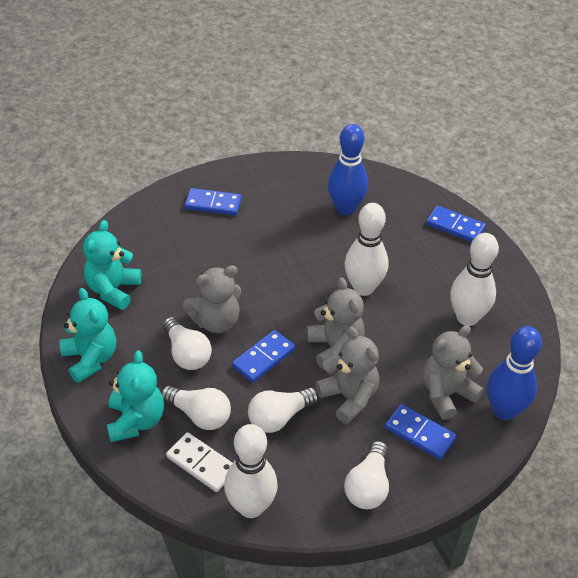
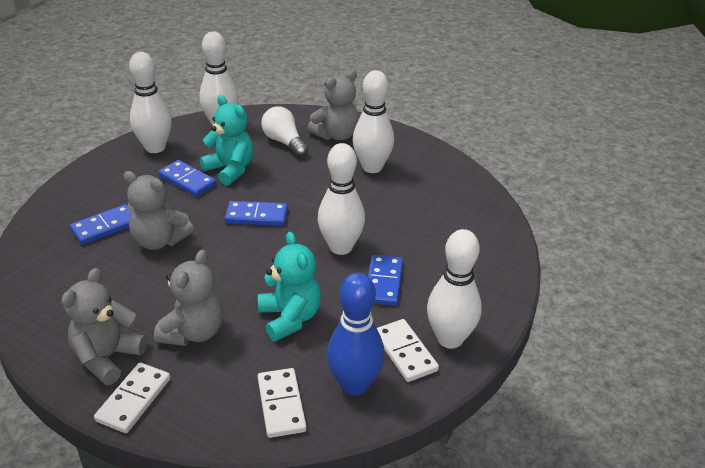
blue bowling pin: 2 -> 1
turquoise teddy bear: 3 -> 2
white bowling pin: 3 -> 5
white domino: 1 -> 3
white light bulb: 4 -> 1

